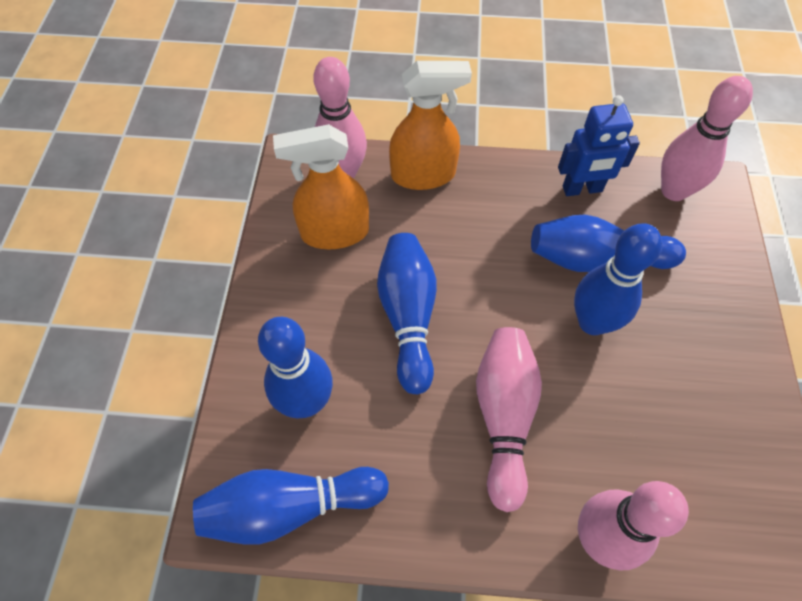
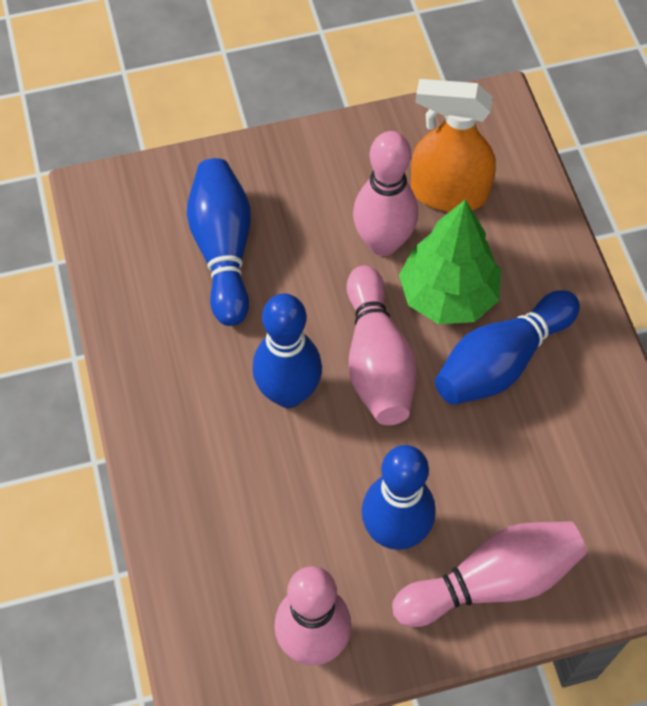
blue bowling pin: 5 -> 4
blue robot: 1 -> 0
green tree: 0 -> 1
orange spray bottle: 2 -> 1

